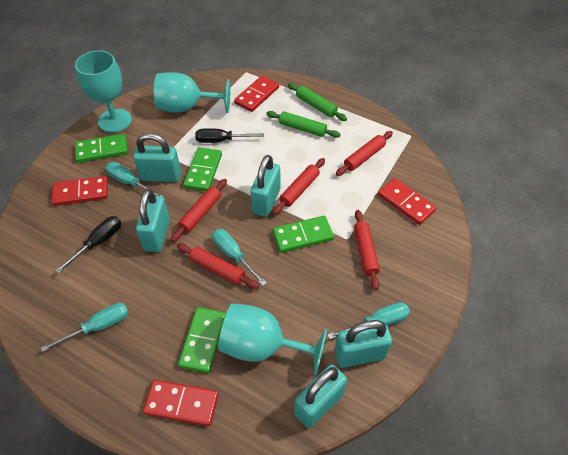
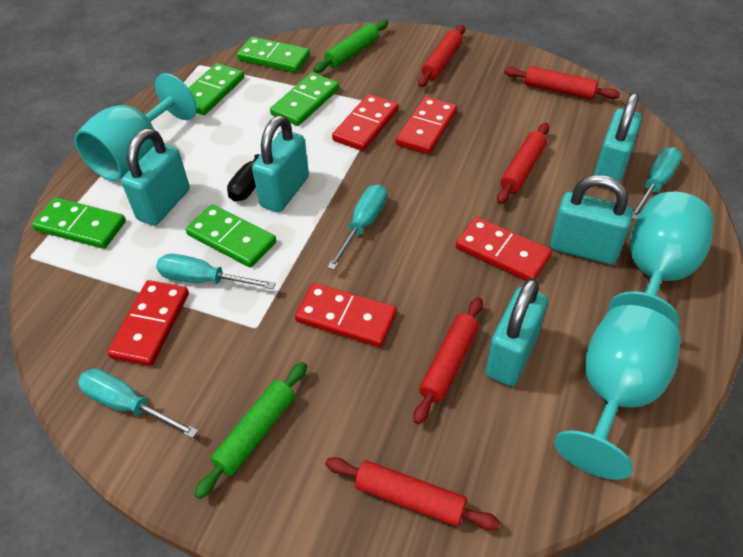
black screwdriver: 2 -> 1
green domino: 4 -> 5
red domino: 4 -> 5

